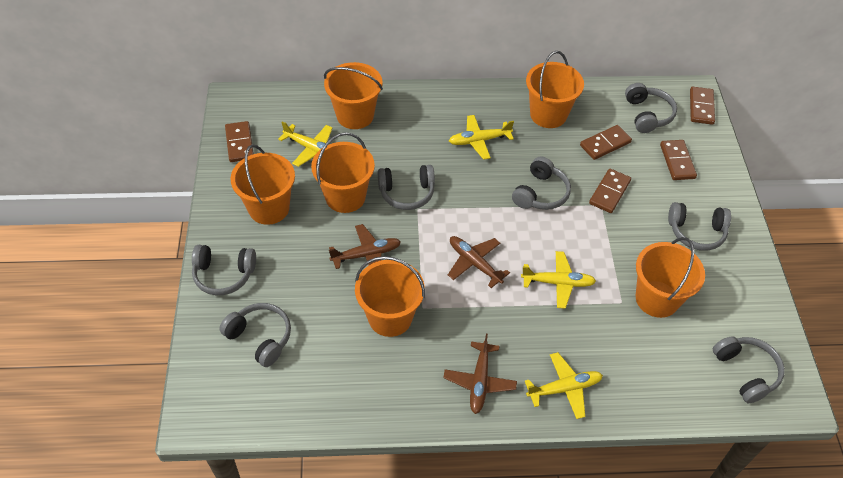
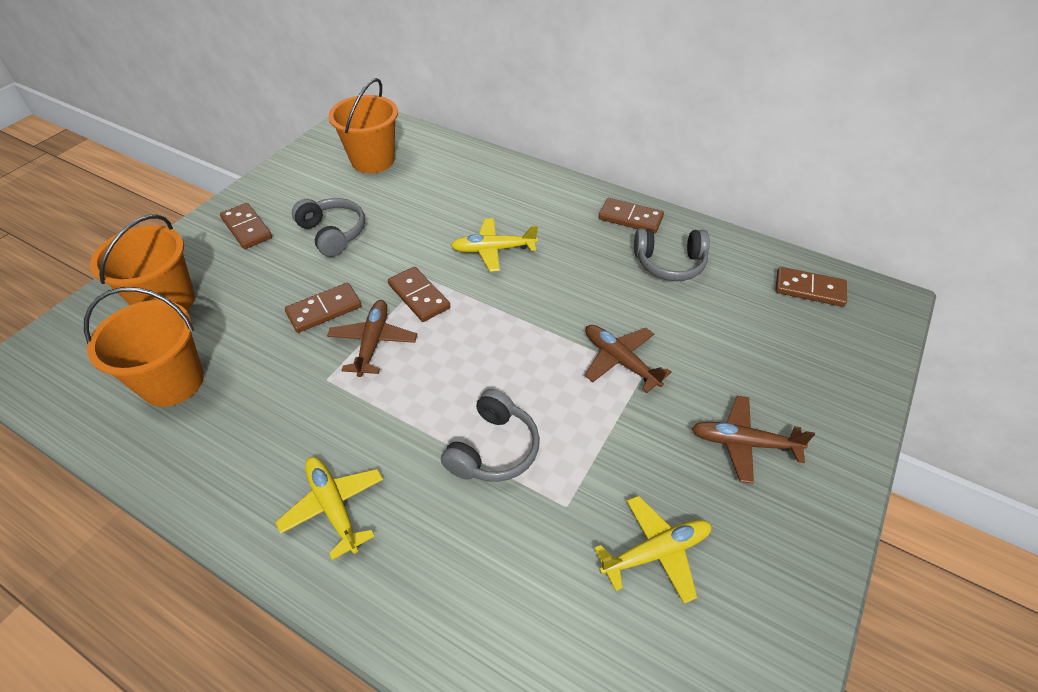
grey headphones: 7 -> 3
orange bucket: 6 -> 3
yellow plane: 4 -> 3

